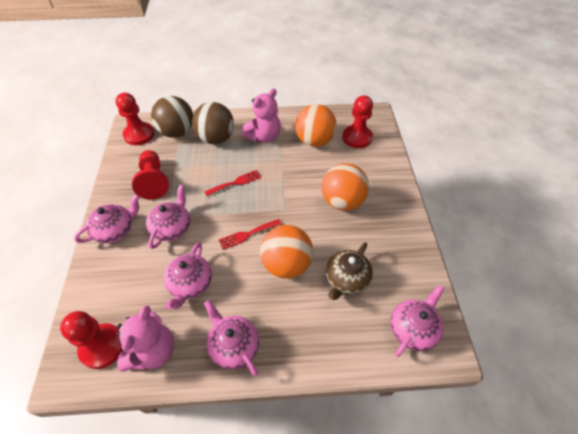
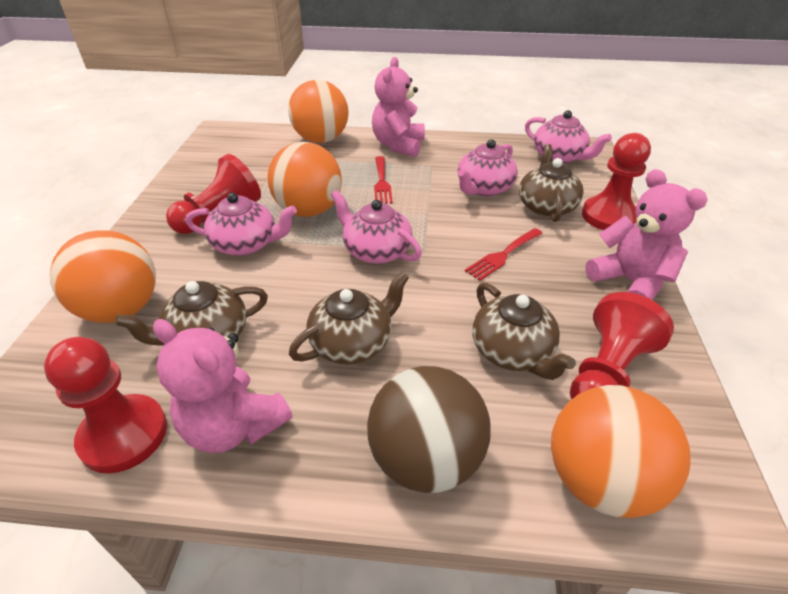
brown ball: 2 -> 1
brown teapot: 1 -> 4
orange ball: 3 -> 4
pink teapot: 5 -> 4
pink teddy bear: 2 -> 3

